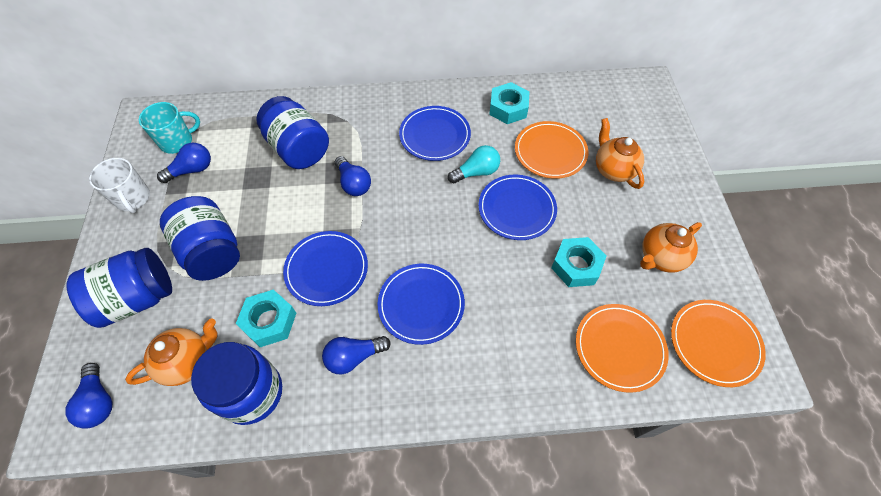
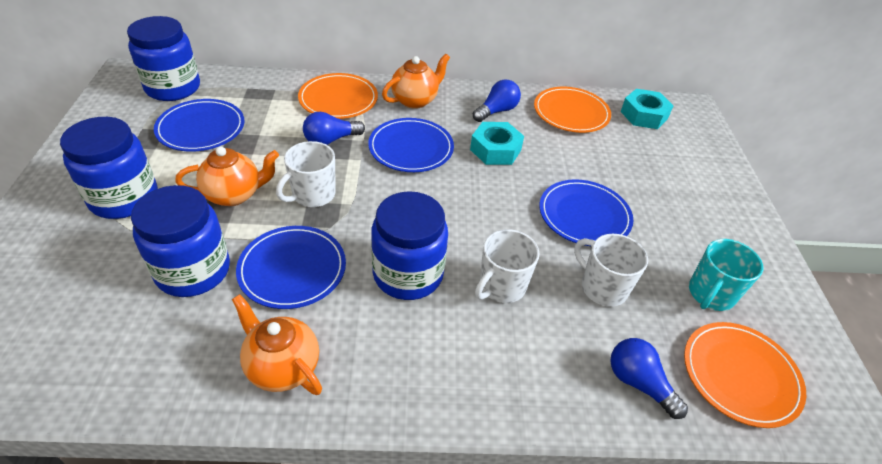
blue light bulb: 4 -> 3
turquoise light bulb: 1 -> 0
turquoise nut: 3 -> 2
white mug: 1 -> 3

